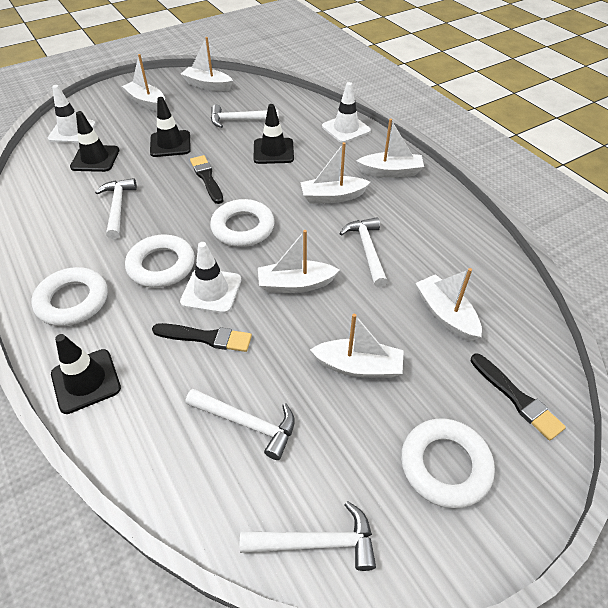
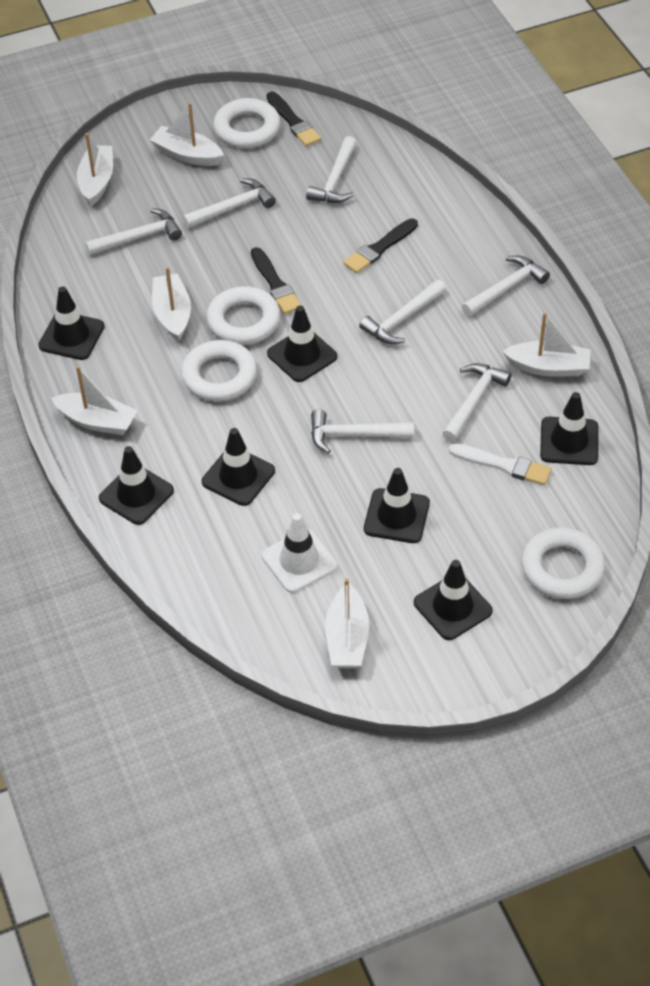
black traffic cone: 4 -> 7
white boat: 7 -> 6
white brush: 0 -> 1
white hammer: 5 -> 7
white traffic cone: 3 -> 1

